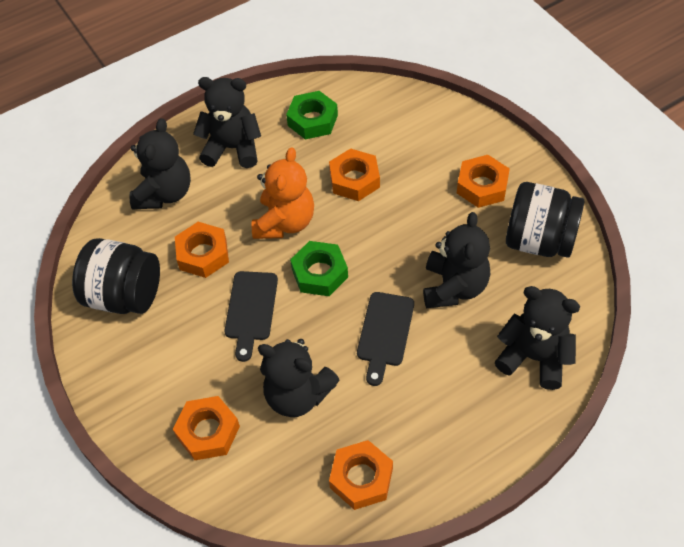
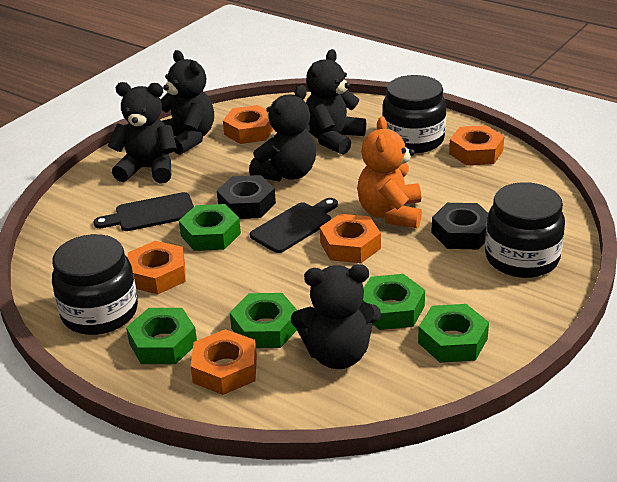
black jar: 2 -> 3
black nut: 0 -> 2
green nut: 2 -> 5

